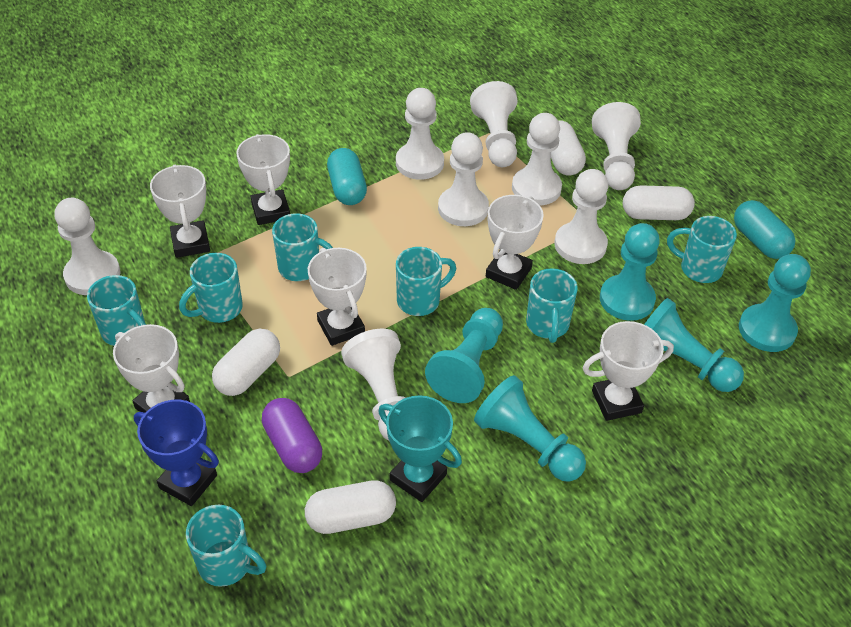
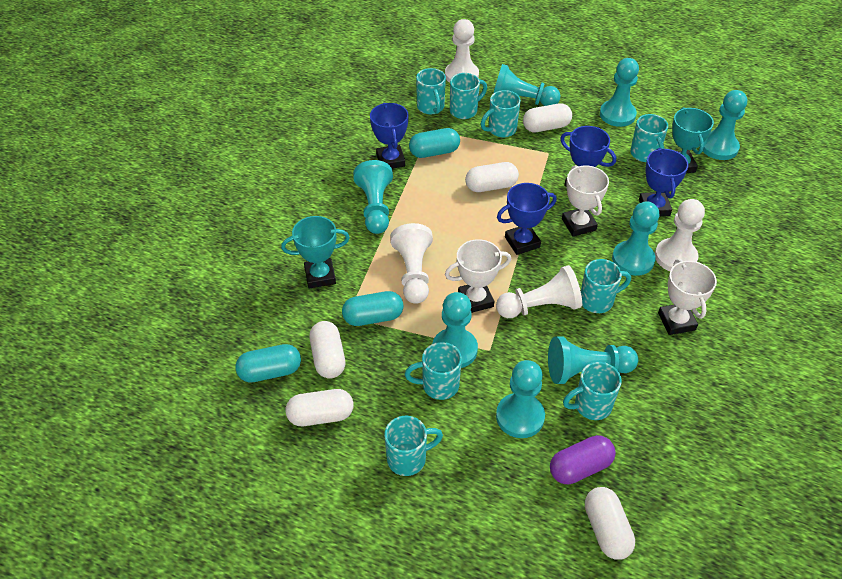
blue trophy: 1 -> 4
turquoise capsule: 2 -> 3
turquoise mug: 7 -> 8
turquoise pawn: 5 -> 8
turquoise trophy: 1 -> 2
white capsule: 4 -> 5
white pawn: 8 -> 4
white trophy: 6 -> 3

